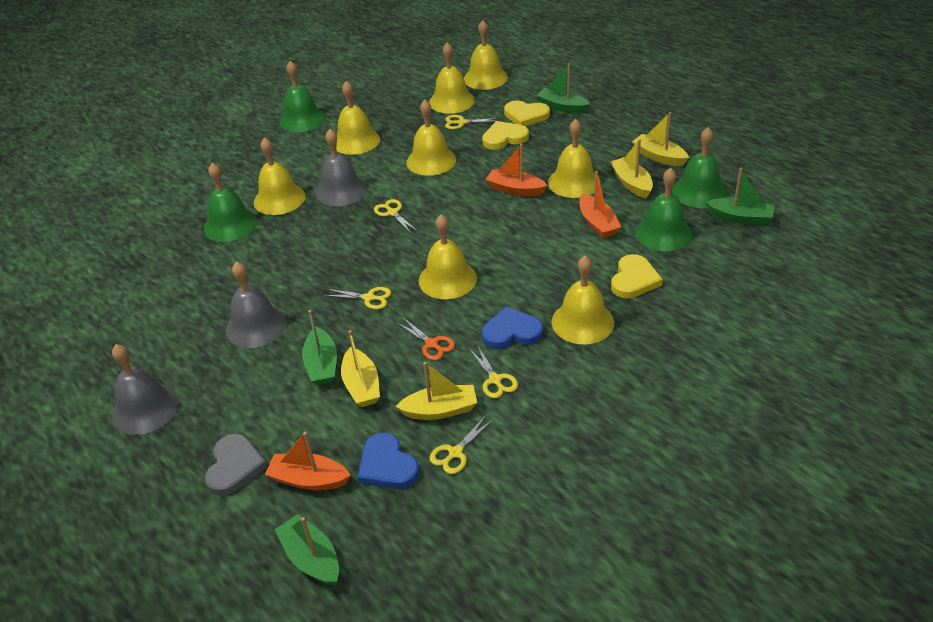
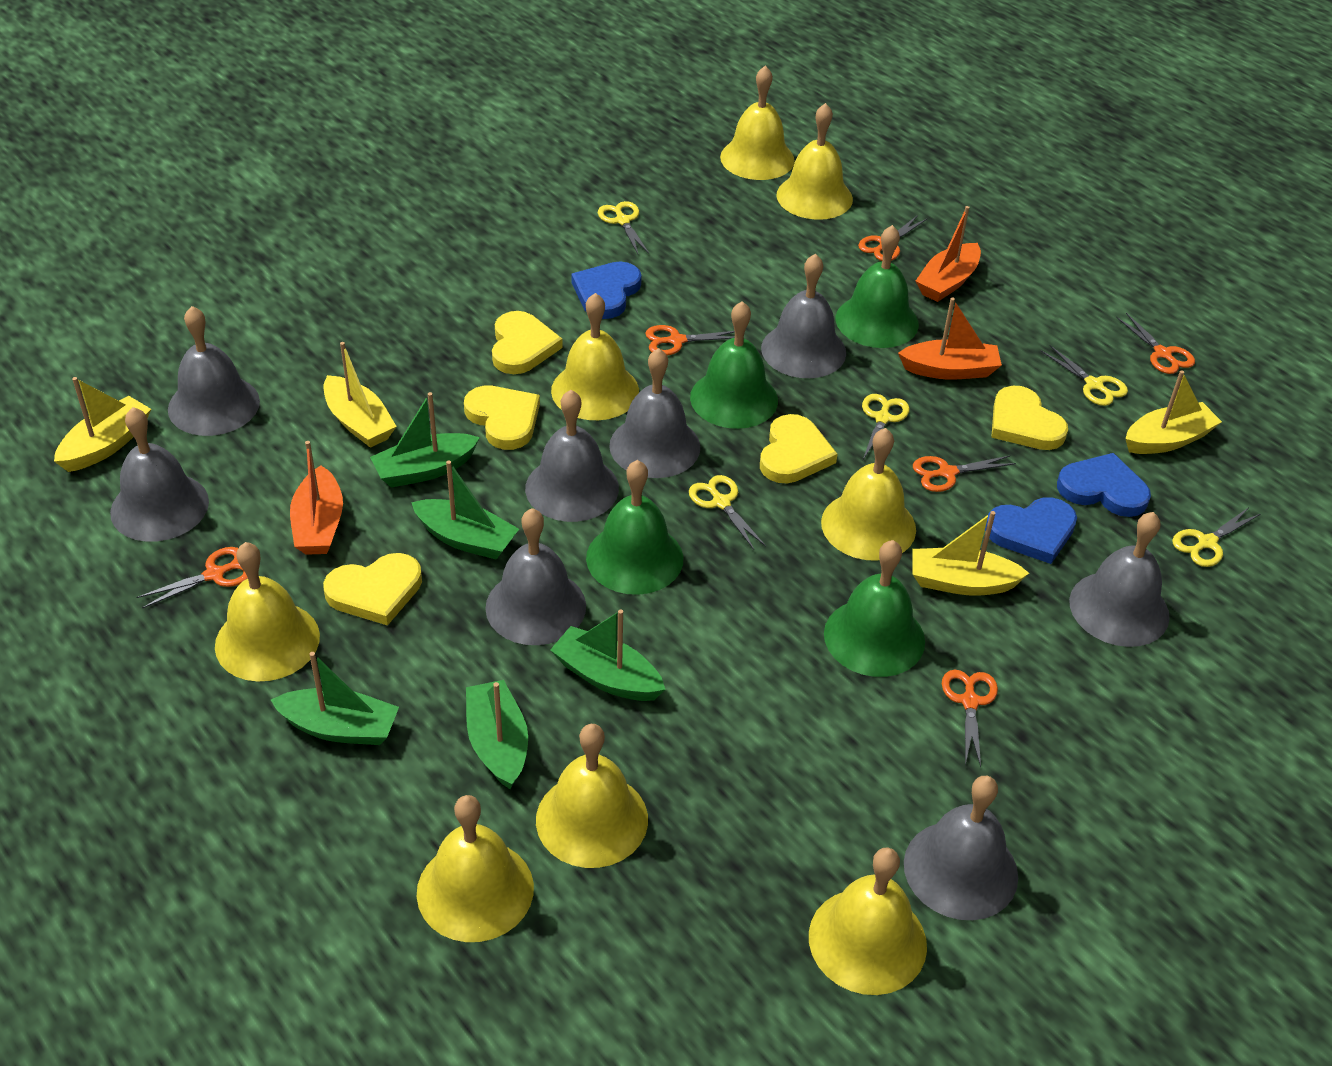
blue heart: 2 -> 3
green boat: 4 -> 5
grey bell: 3 -> 8
grey heart: 1 -> 0
orange scissors: 1 -> 6
yellow heart: 3 -> 5

